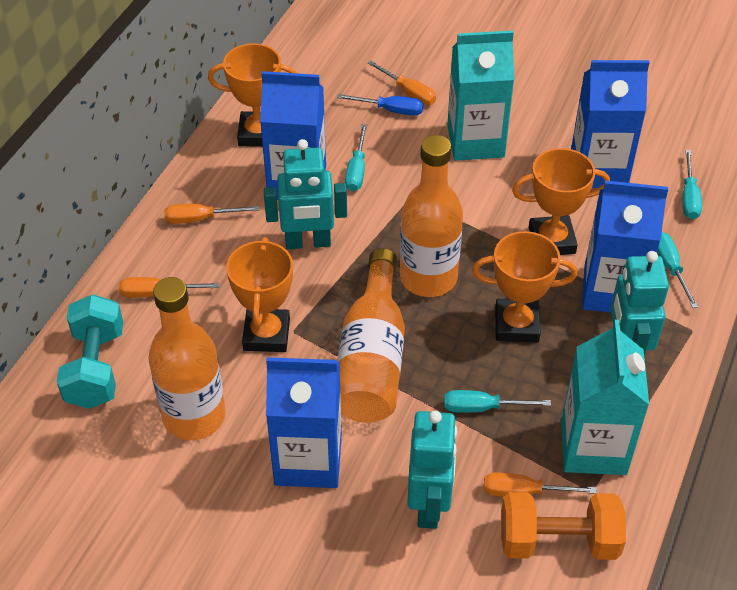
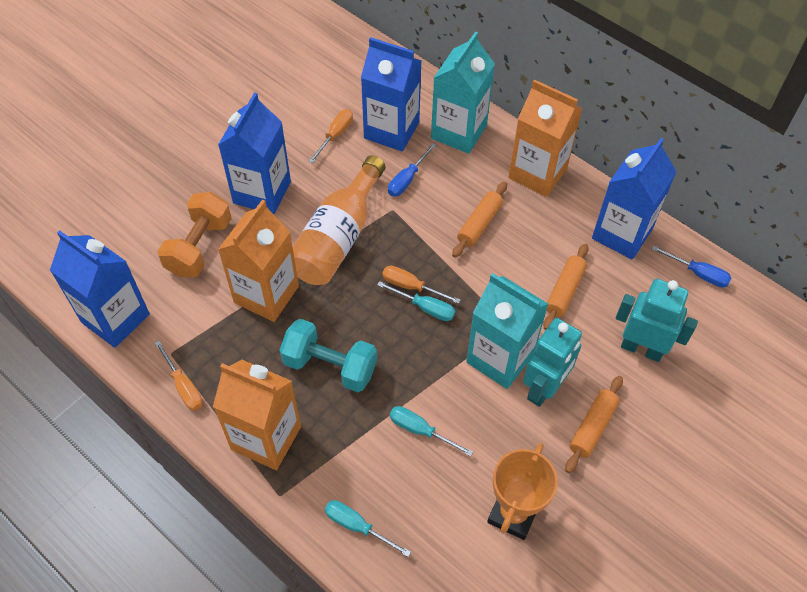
blue screwdriver: 1 -> 2
orange bottle: 3 -> 1
orange carton: 0 -> 3
orange rolling pin: 0 -> 3
orange screwdriver: 4 -> 3
orange trophy: 4 -> 1
turquoise robot: 3 -> 2
turquoise screwdriver: 4 -> 3

